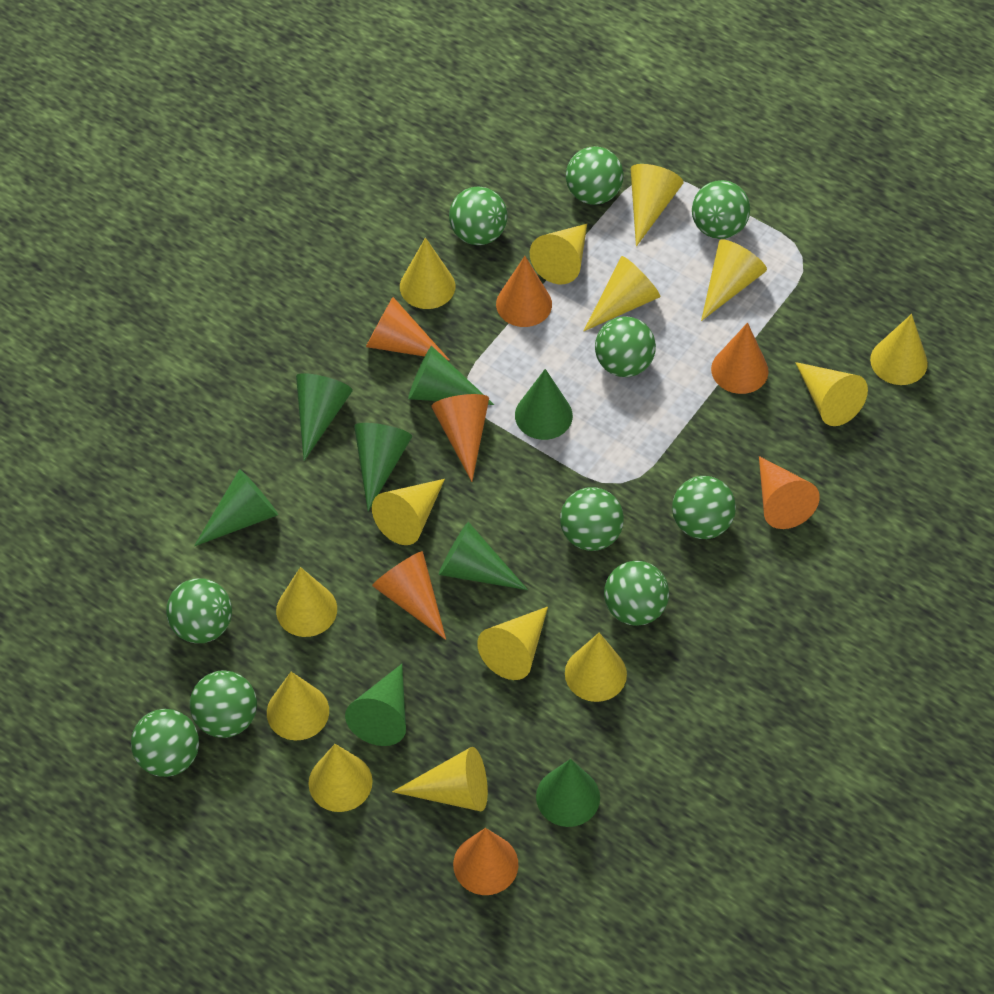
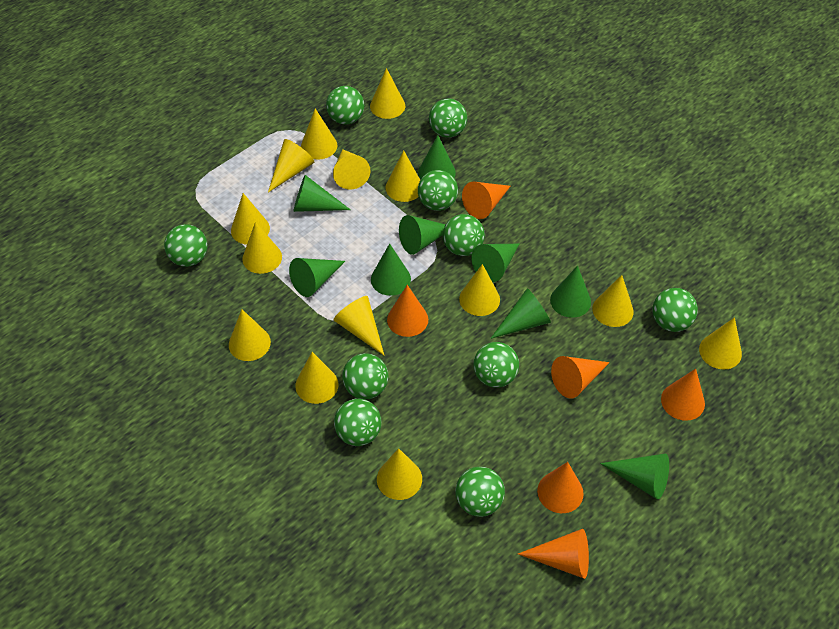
green cone: 8 -> 9
orange cone: 7 -> 6

